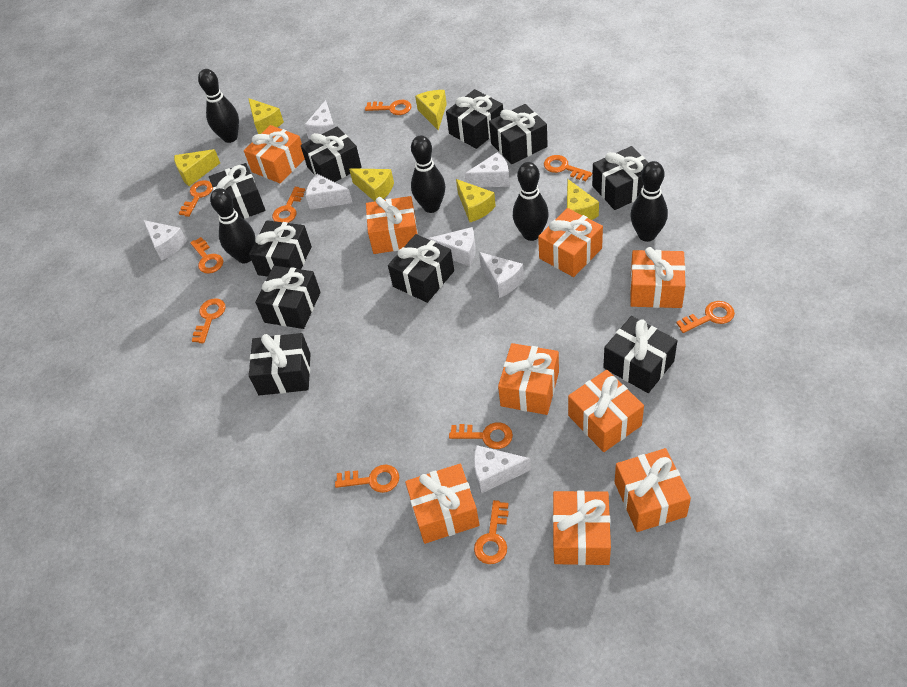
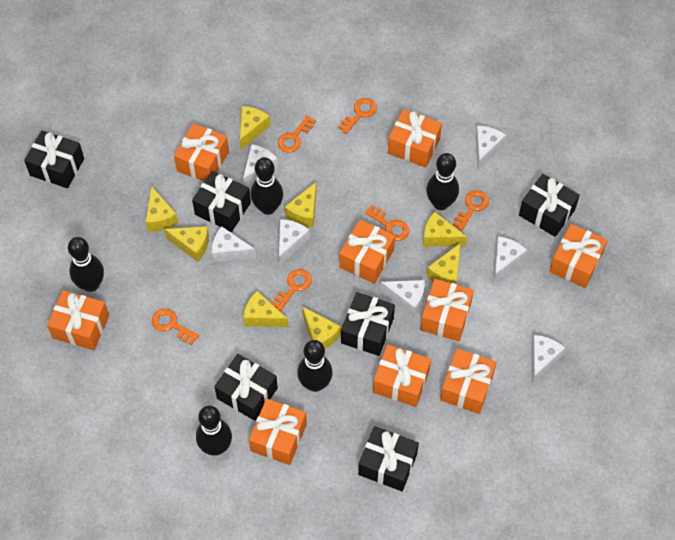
black gift: 10 -> 6
orange key: 10 -> 6
yellow cheese: 6 -> 8

